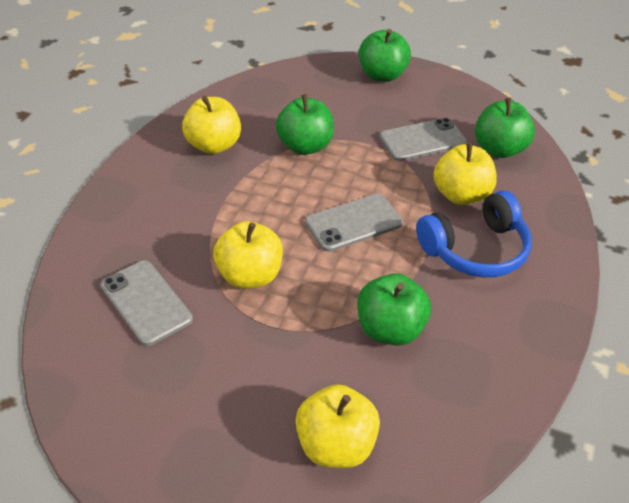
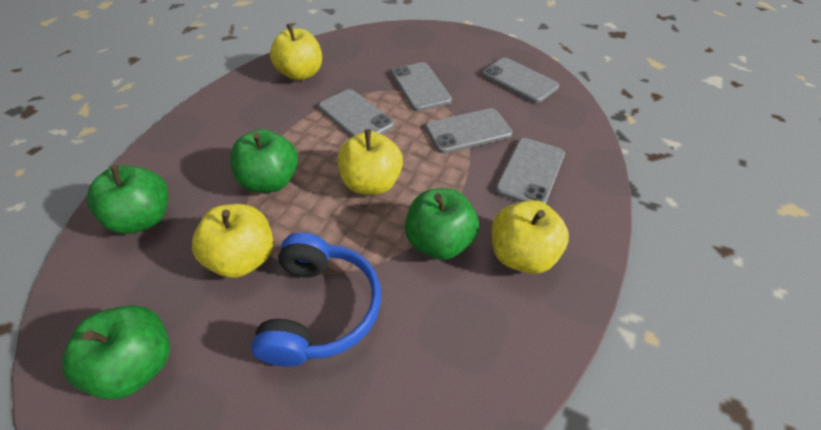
grey phone: 3 -> 5

